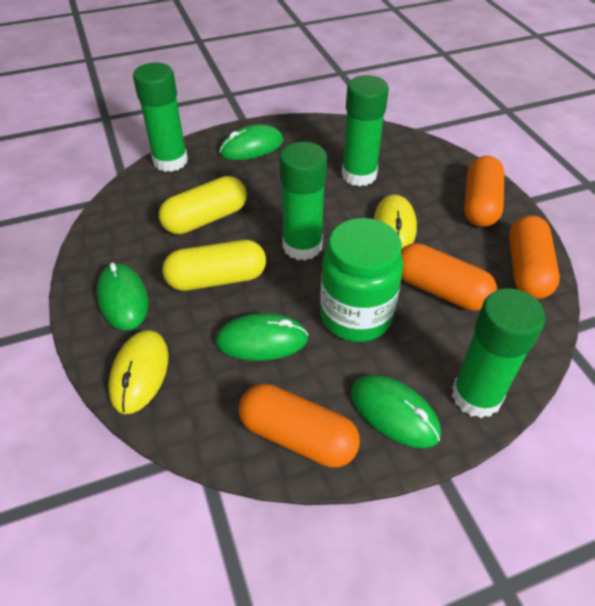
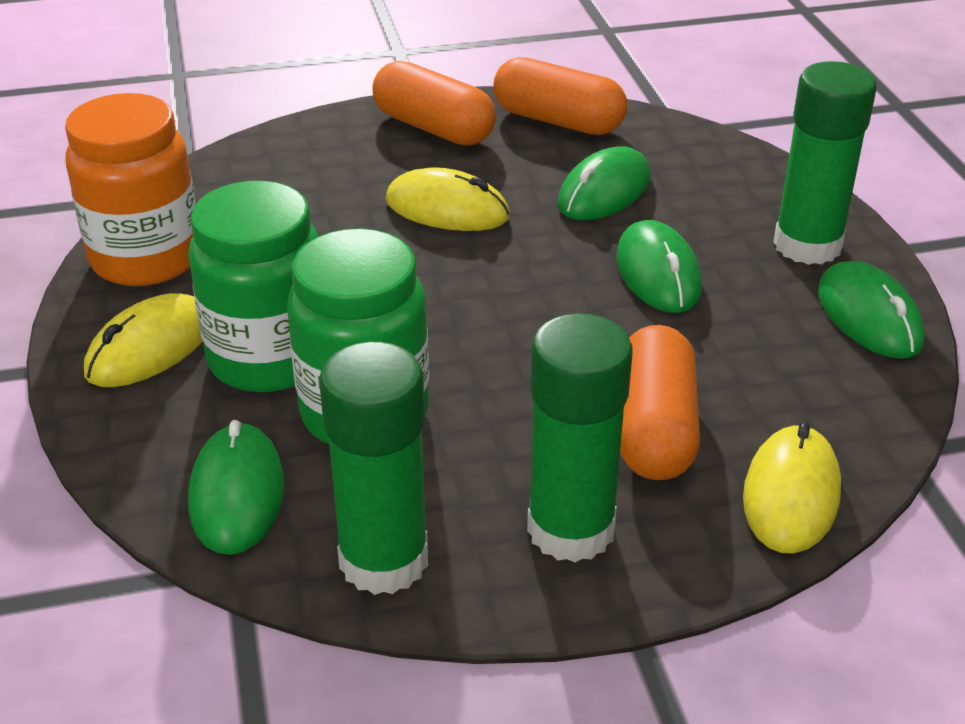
green glue stick: 4 -> 3
green jar: 1 -> 2
orange capsule: 4 -> 3
orange jar: 0 -> 1
yellow capsule: 2 -> 0
yellow mouse: 2 -> 3

